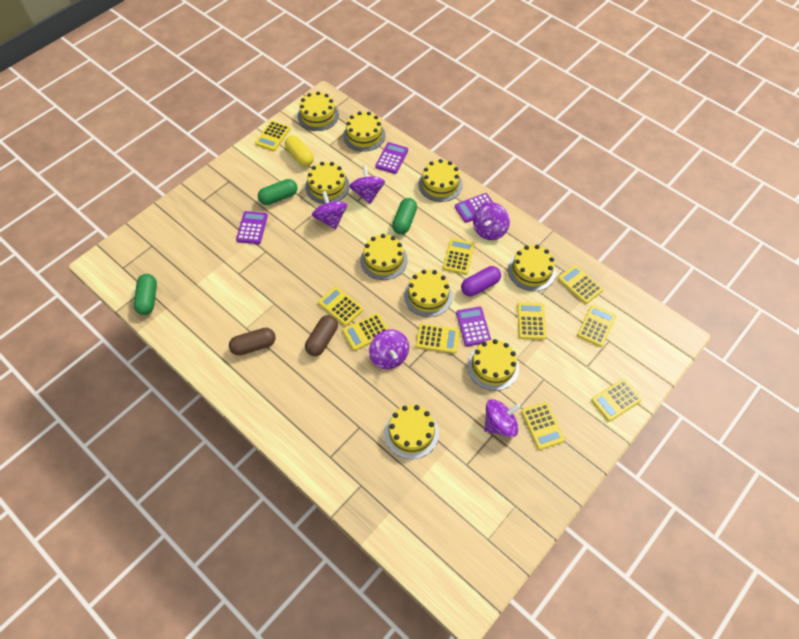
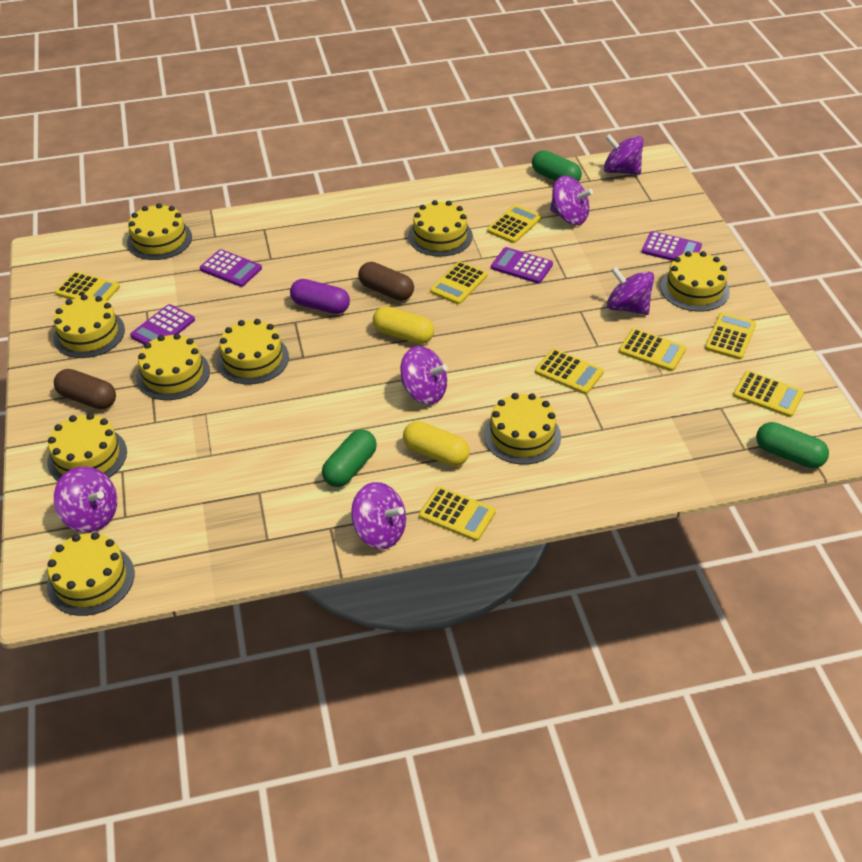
purple spinning top: 5 -> 6
yellow calculator: 10 -> 8
yellow capsule: 1 -> 2

